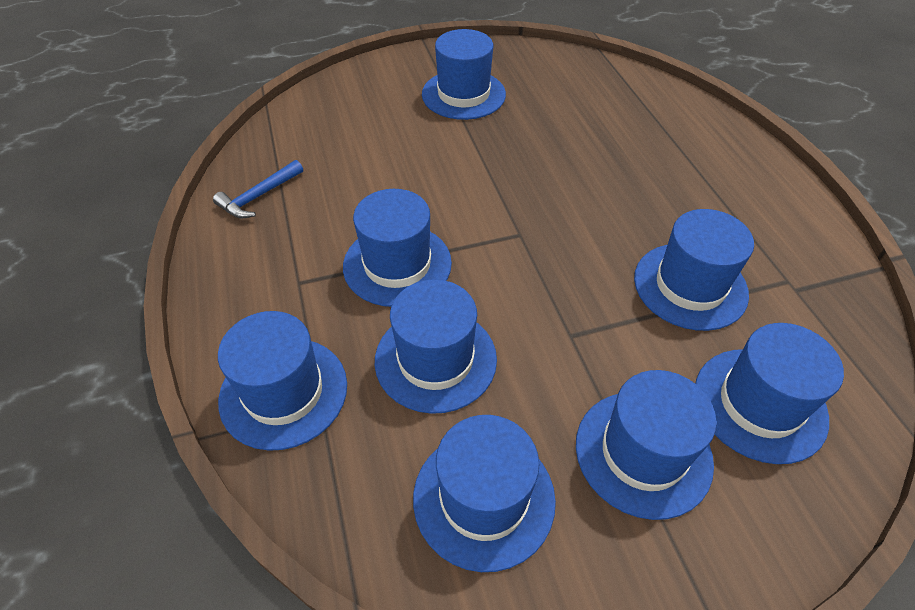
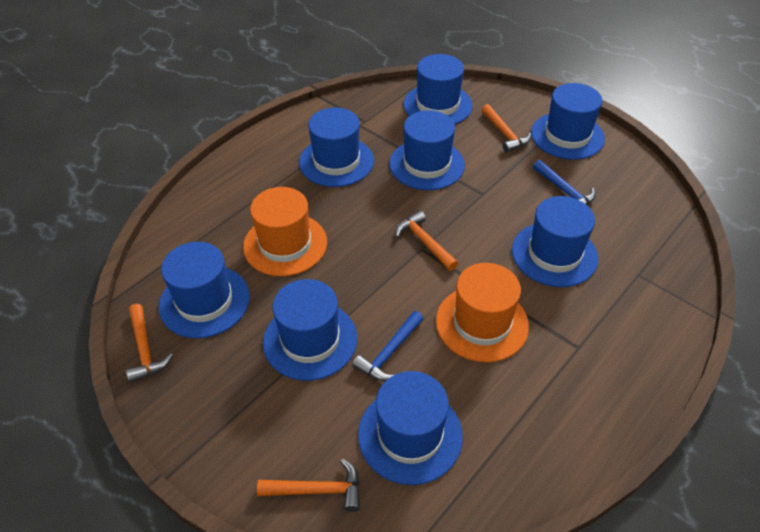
blue hammer: 1 -> 2
orange hammer: 0 -> 4
orange hat: 0 -> 2

